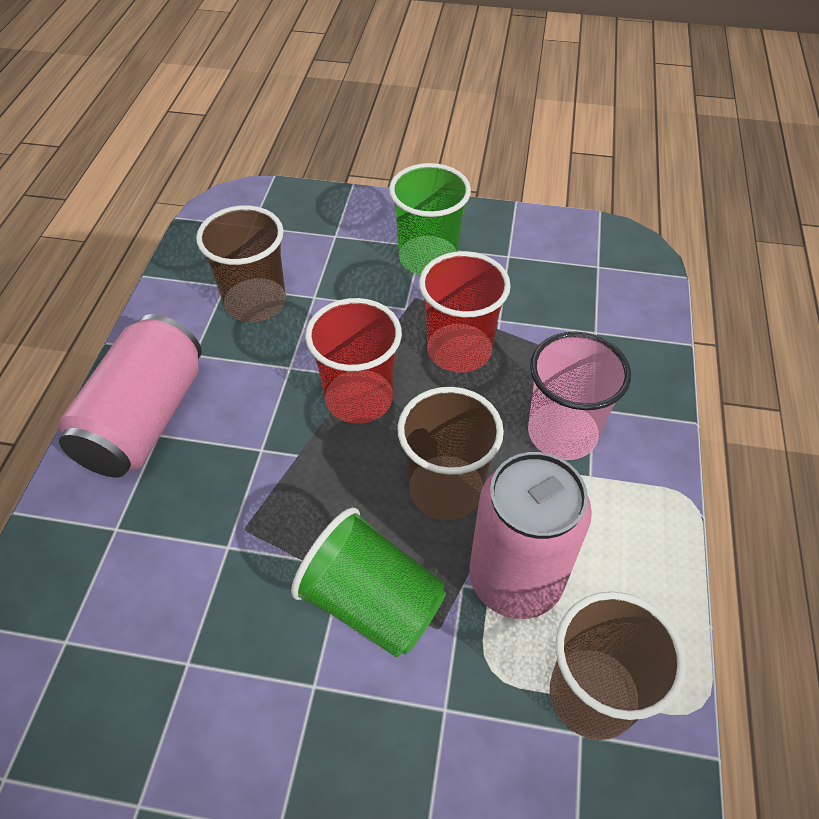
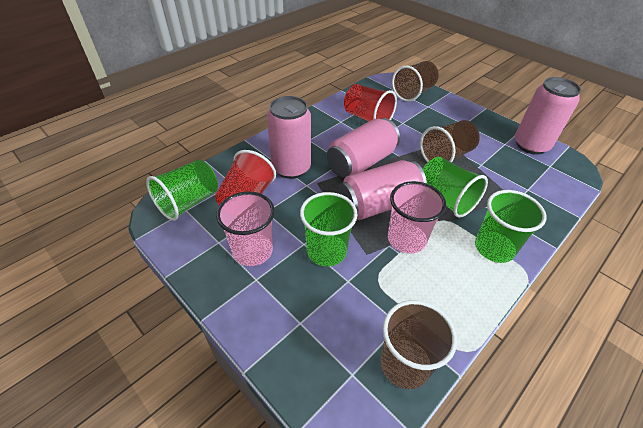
green cup: 2 -> 4
pink can: 2 -> 4
pink cup: 1 -> 2

